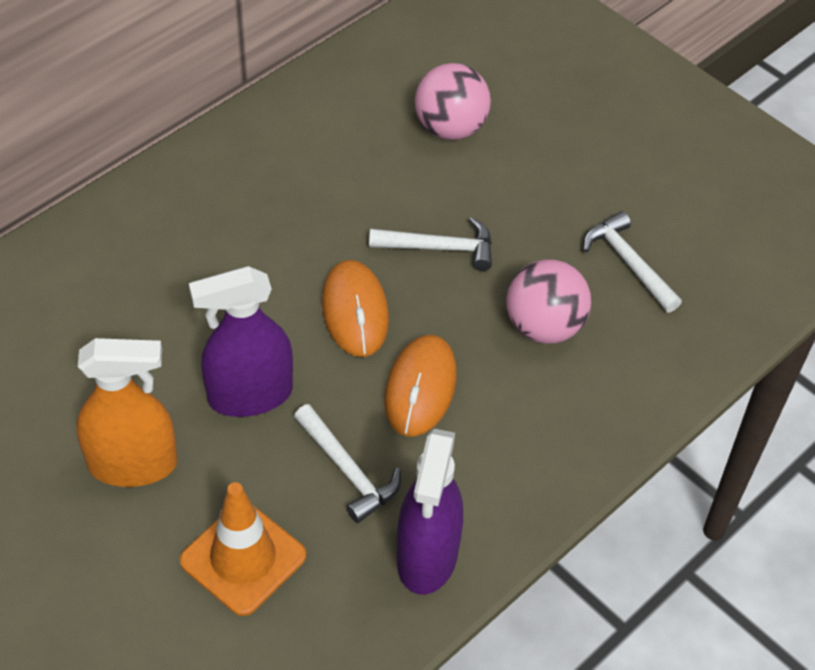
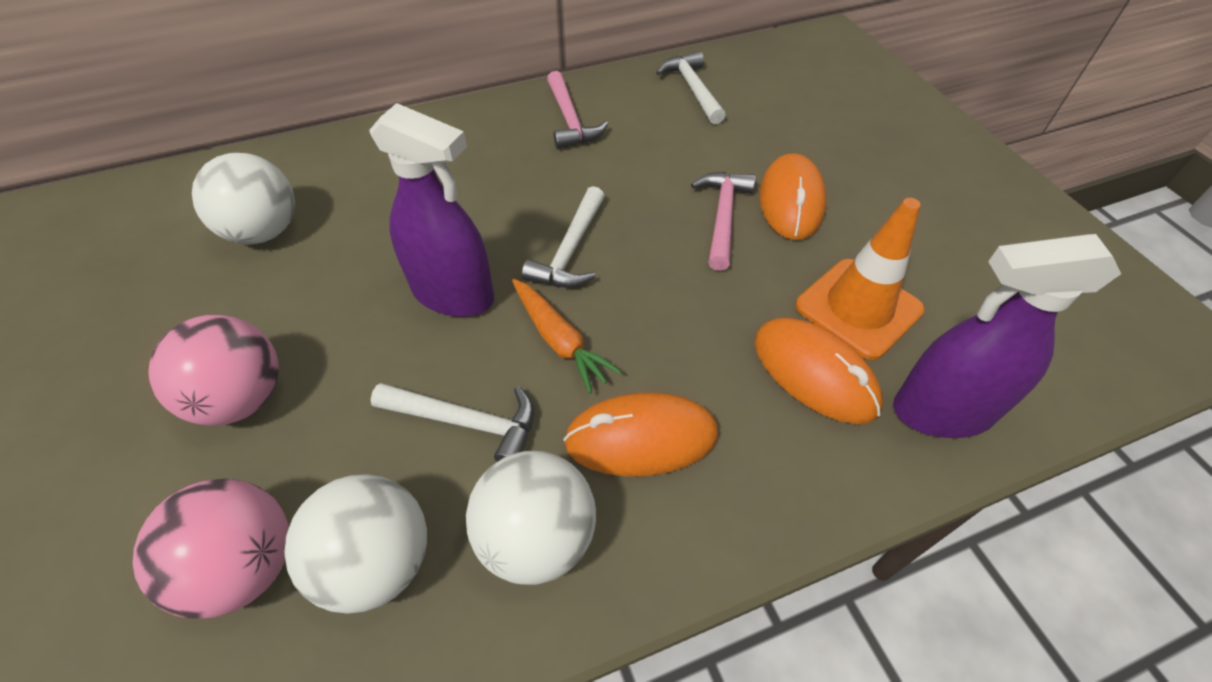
orange carrot: 0 -> 1
orange mouse: 2 -> 3
orange spray bottle: 1 -> 0
pink hammer: 0 -> 2
white ball: 0 -> 3

